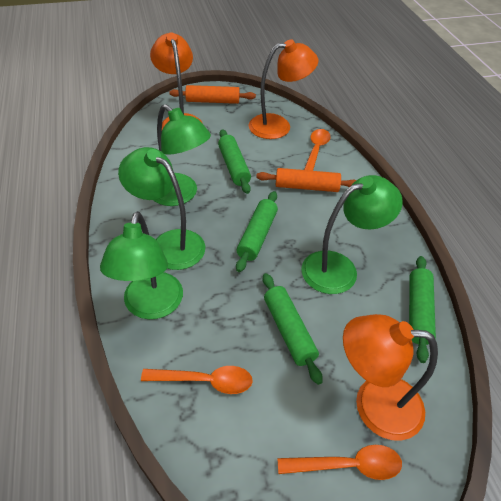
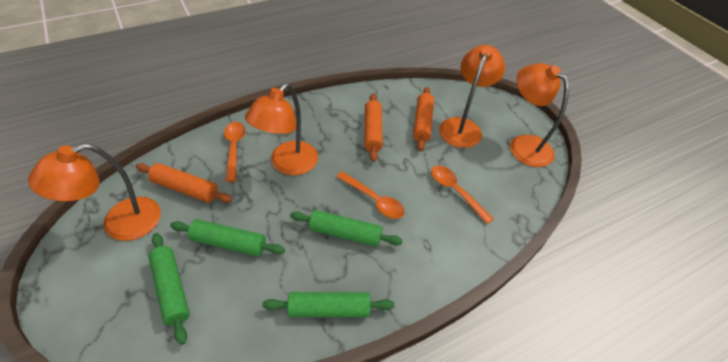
green lamp: 4 -> 0
orange lamp: 3 -> 4
orange rolling pin: 2 -> 3

